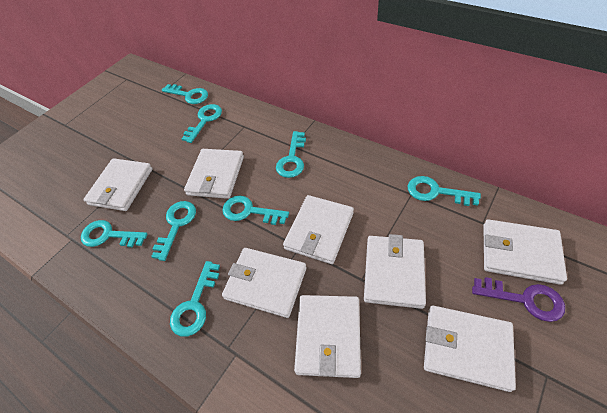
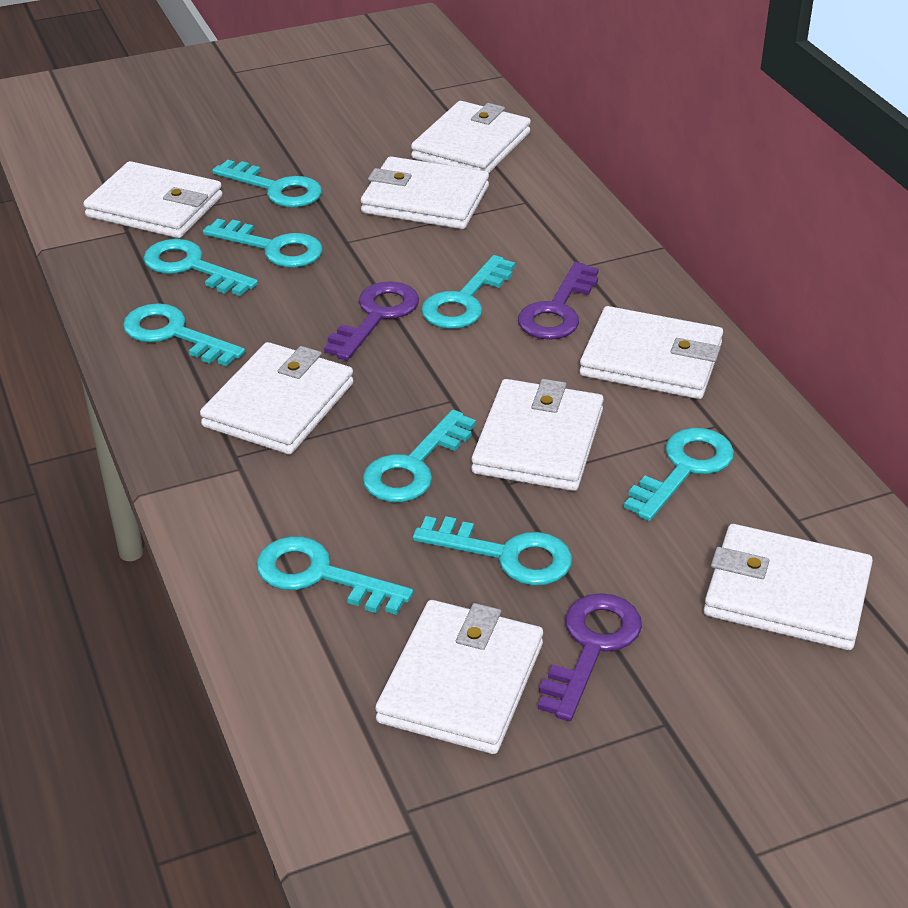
purple key: 1 -> 3
turquoise key: 8 -> 9

